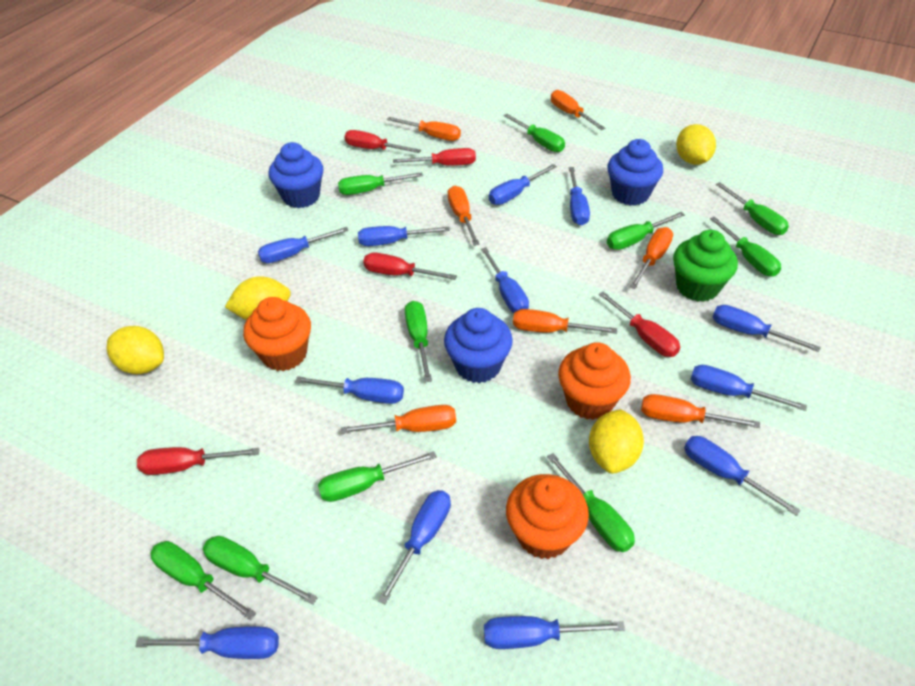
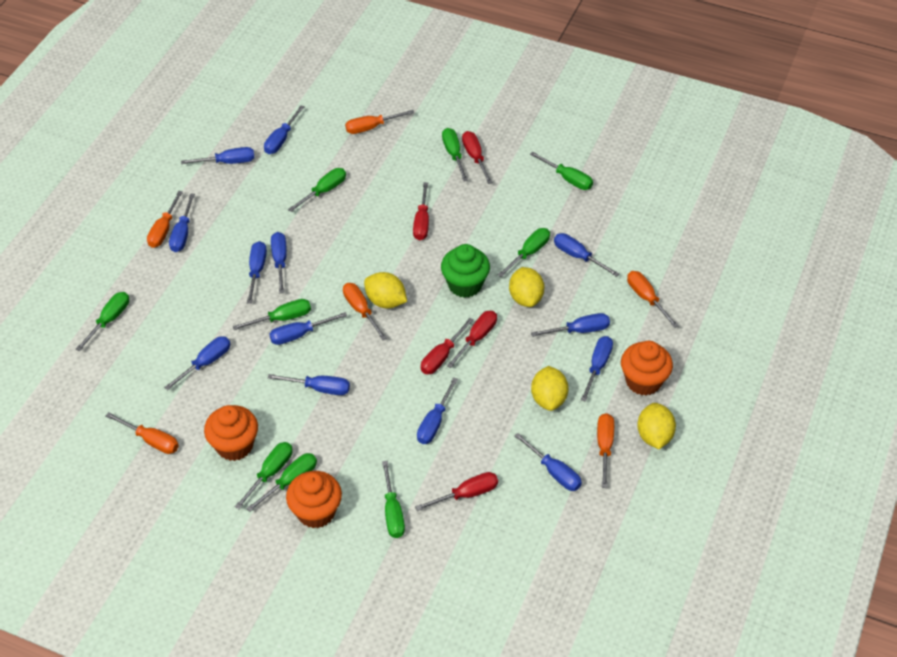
blue cupcake: 3 -> 0
blue screwdriver: 12 -> 13
green screwdriver: 10 -> 9
orange screwdriver: 7 -> 6

